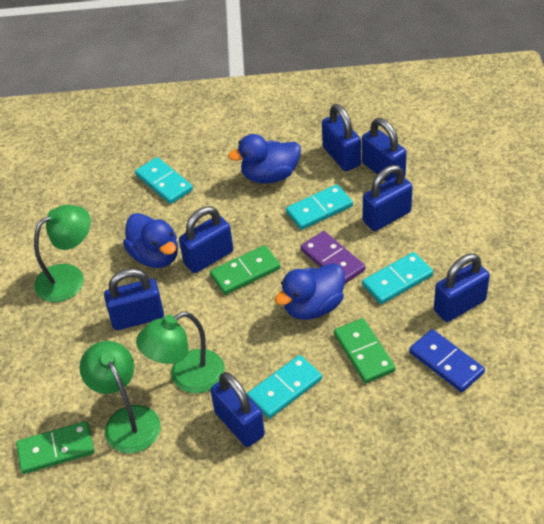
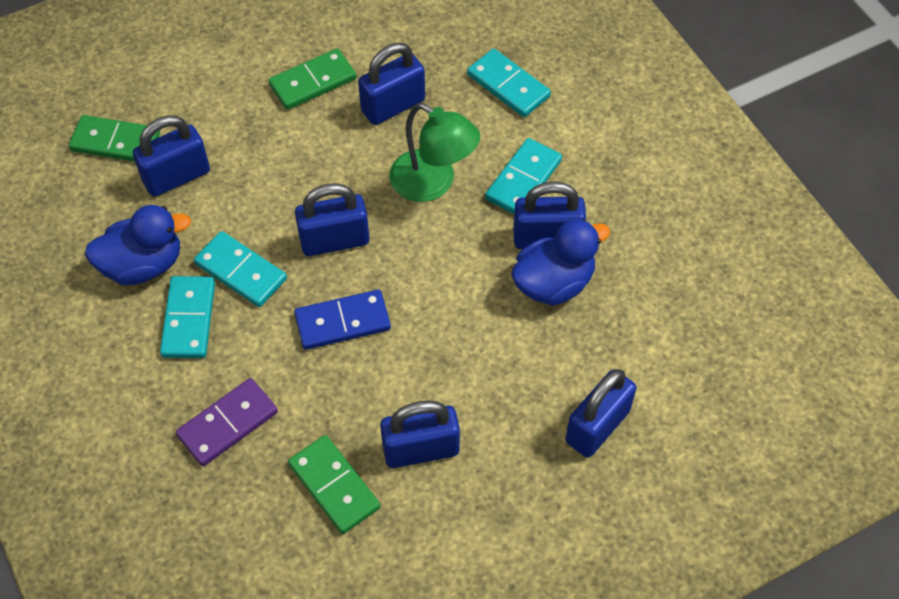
blue duck: 3 -> 2
blue padlock: 7 -> 6
green lamp: 3 -> 1

